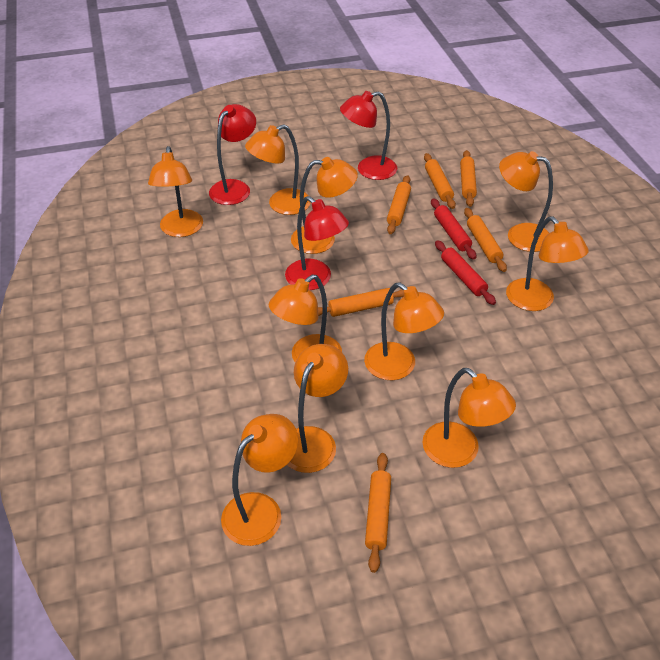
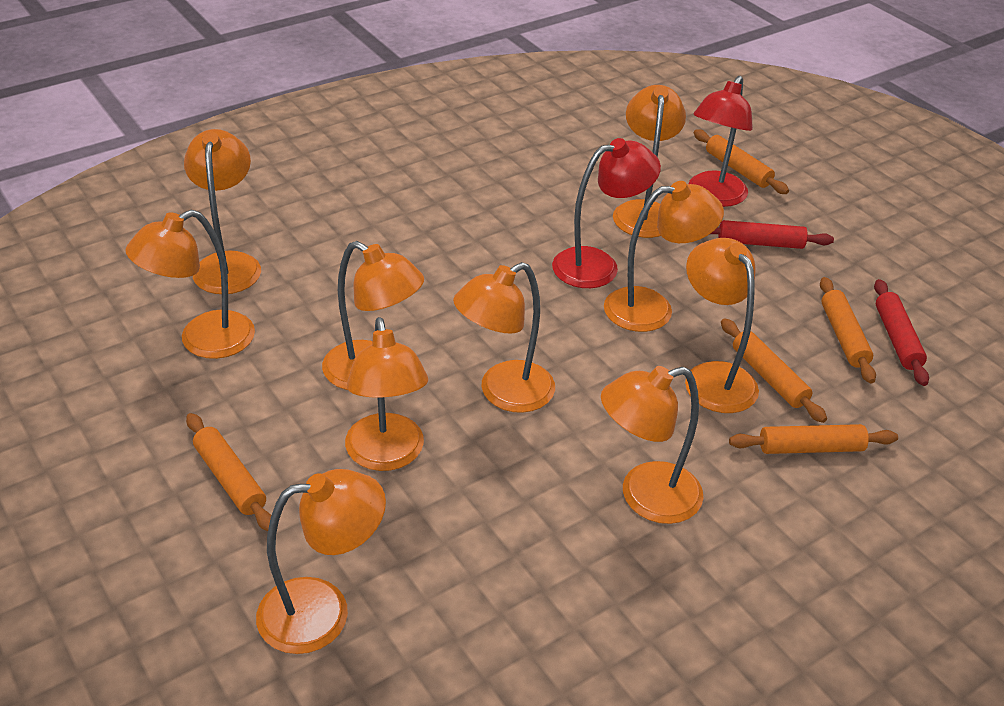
orange rolling pin: 6 -> 5
red lamp: 3 -> 2

